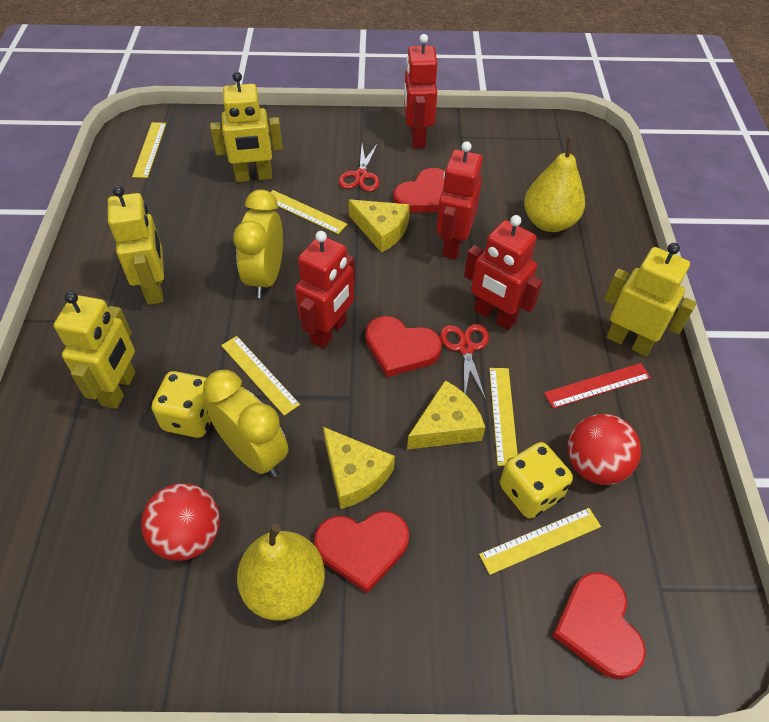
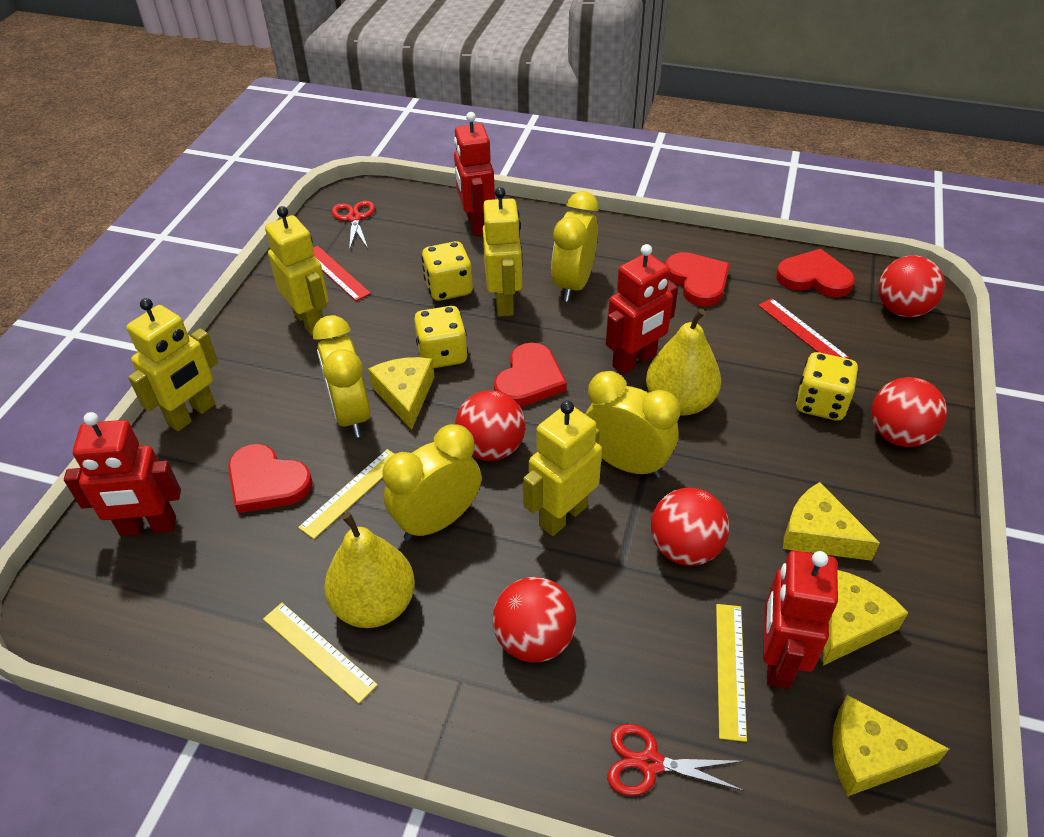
red ball: 2 -> 5
red ruler: 1 -> 2
yellow cheese: 3 -> 4
yellow clock: 2 -> 4
yellow dice: 2 -> 3
yellow ruler: 5 -> 3

